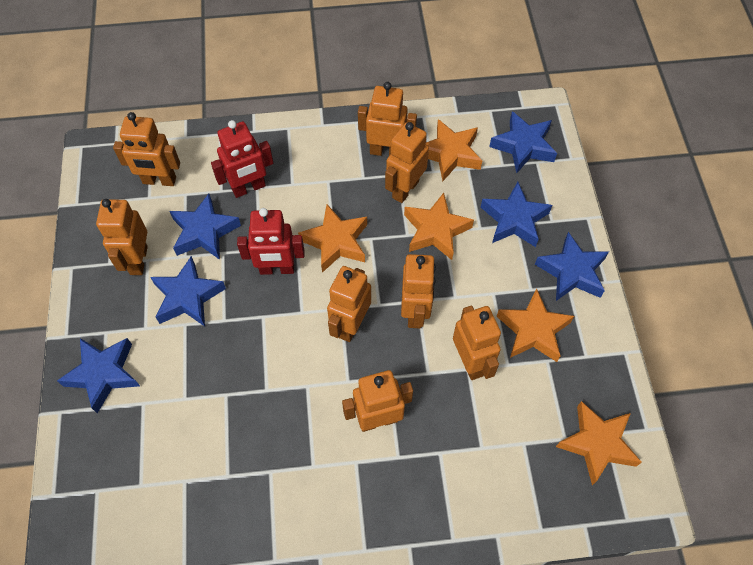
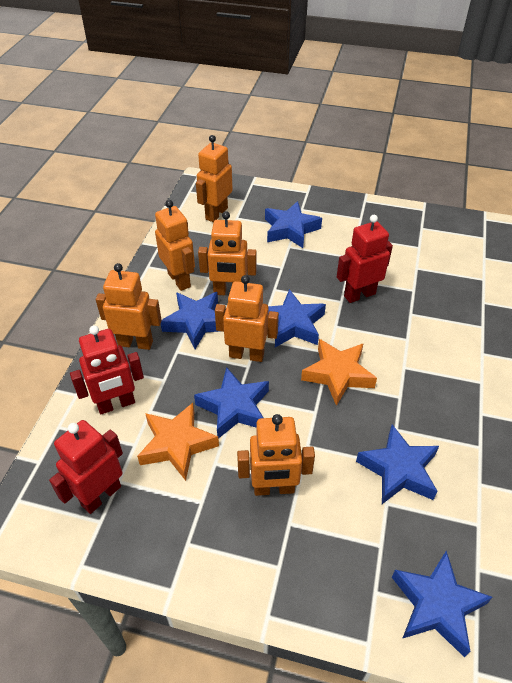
orange robot: 8 -> 6
orange star: 5 -> 2
red robot: 2 -> 3

